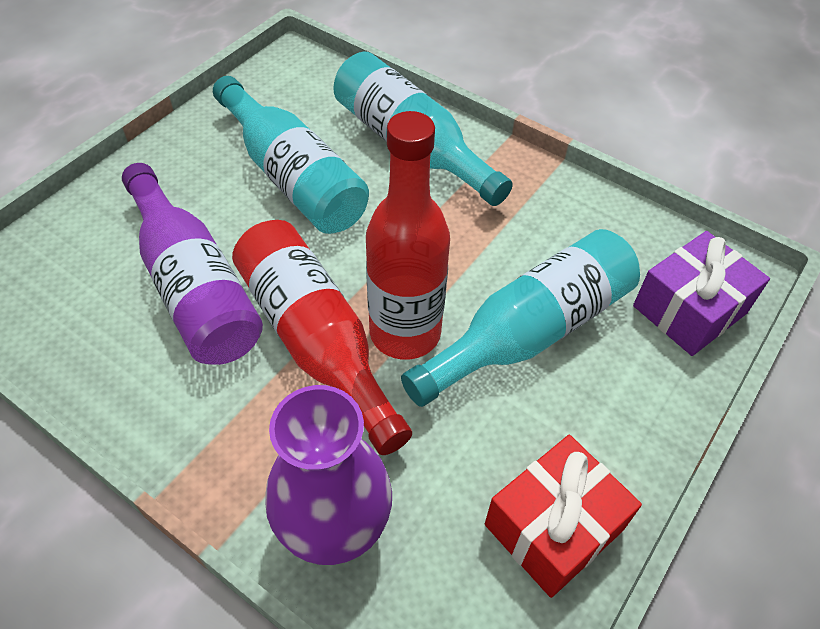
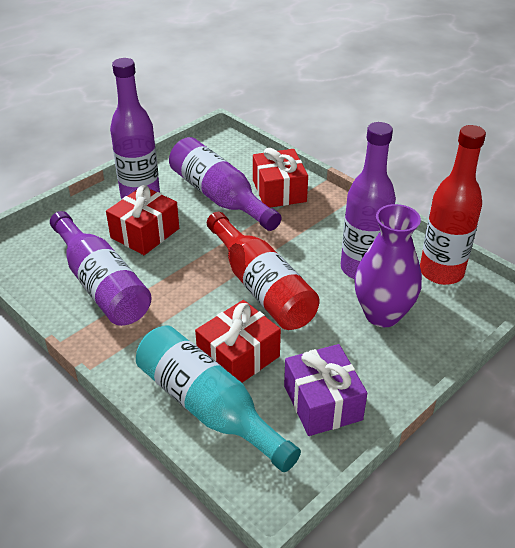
purple bottle: 1 -> 4
red gift: 1 -> 3
turquoise bottle: 3 -> 1

